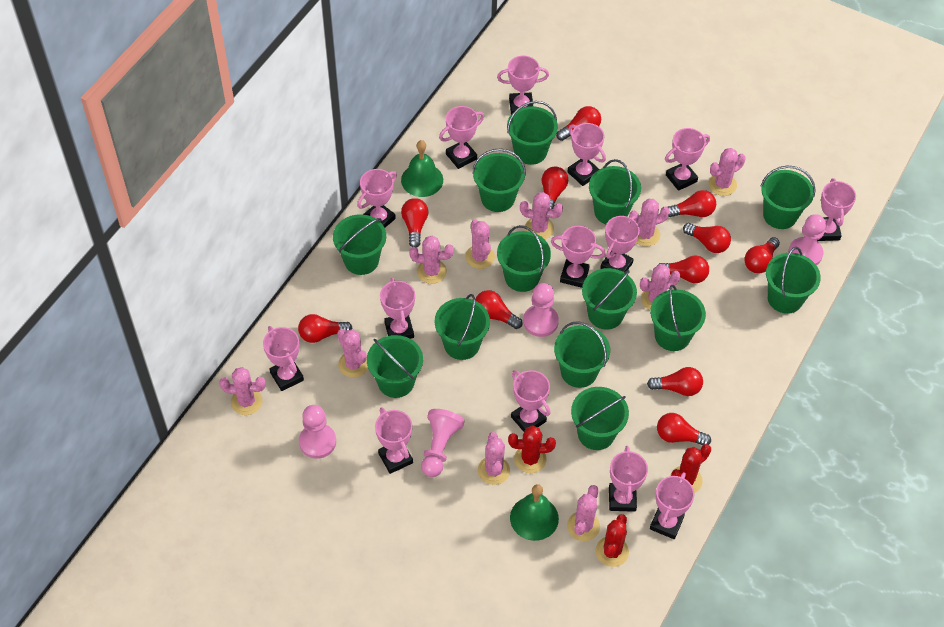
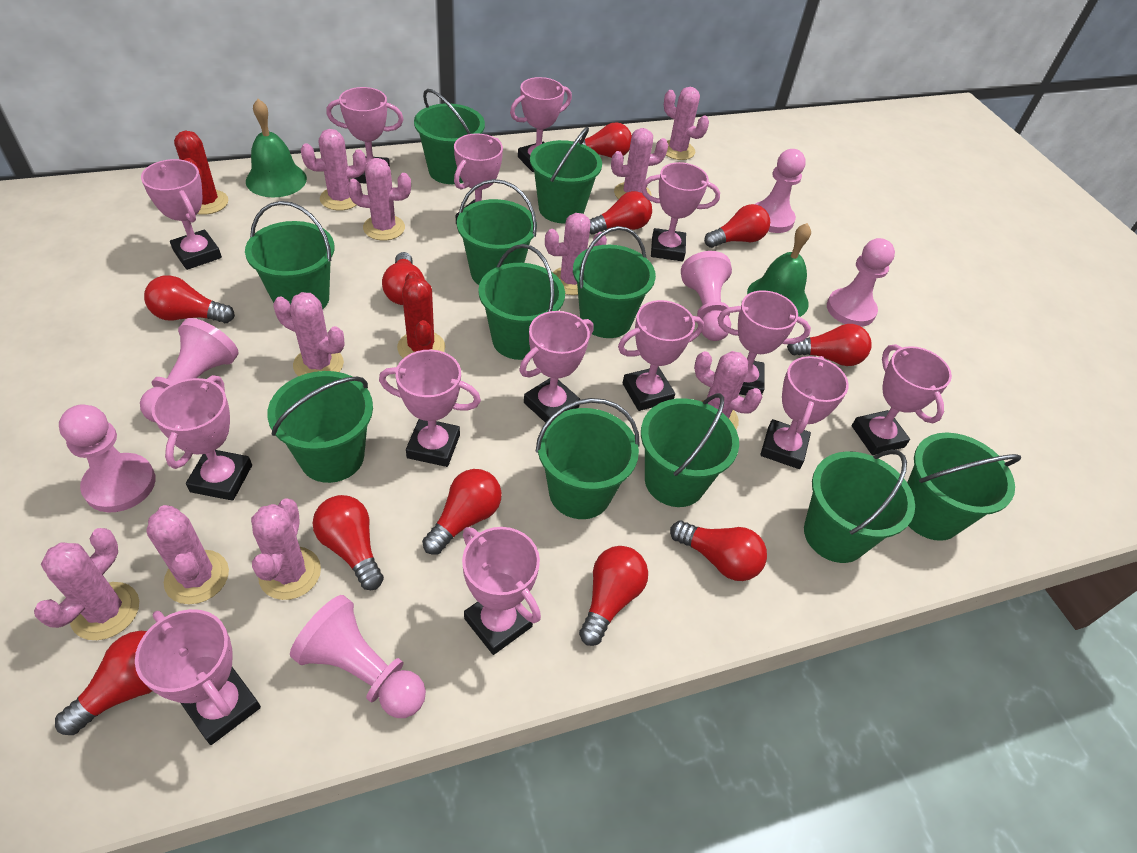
green bucket: 13 -> 11
pink pawn: 4 -> 6
red cactus: 3 -> 2

